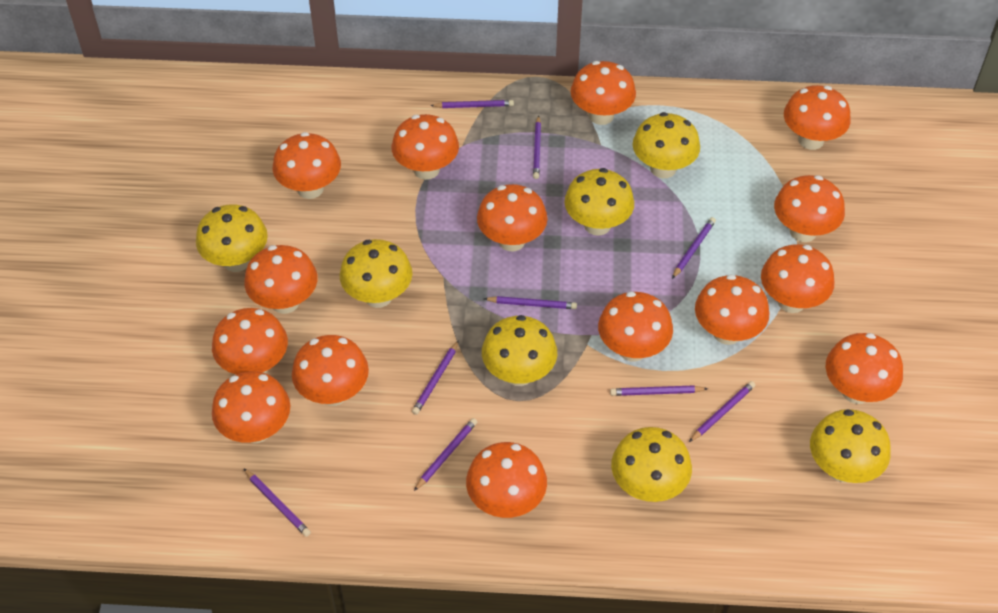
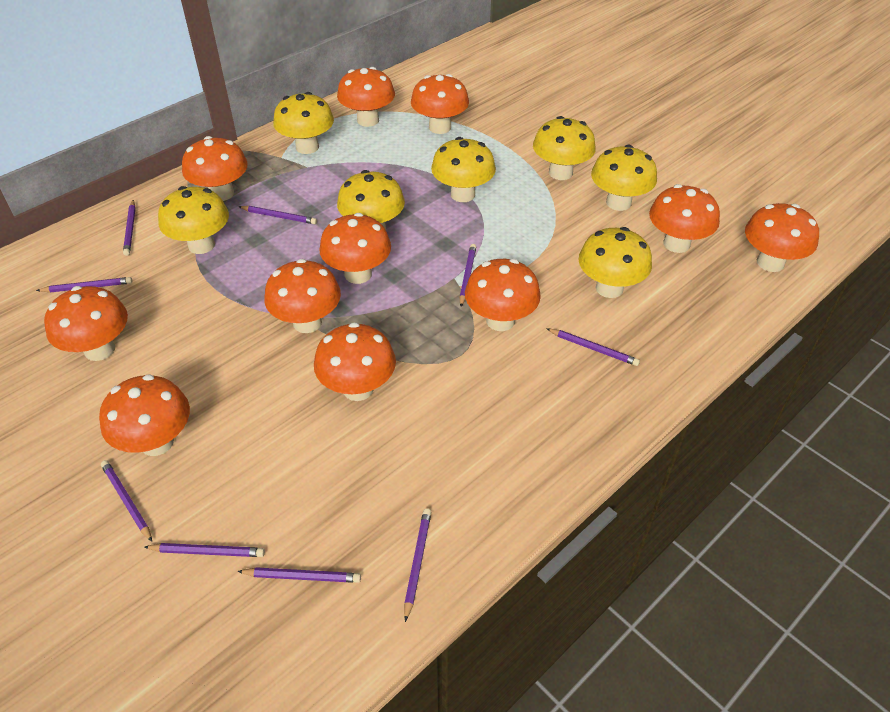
orange mushroom: 15 -> 11

